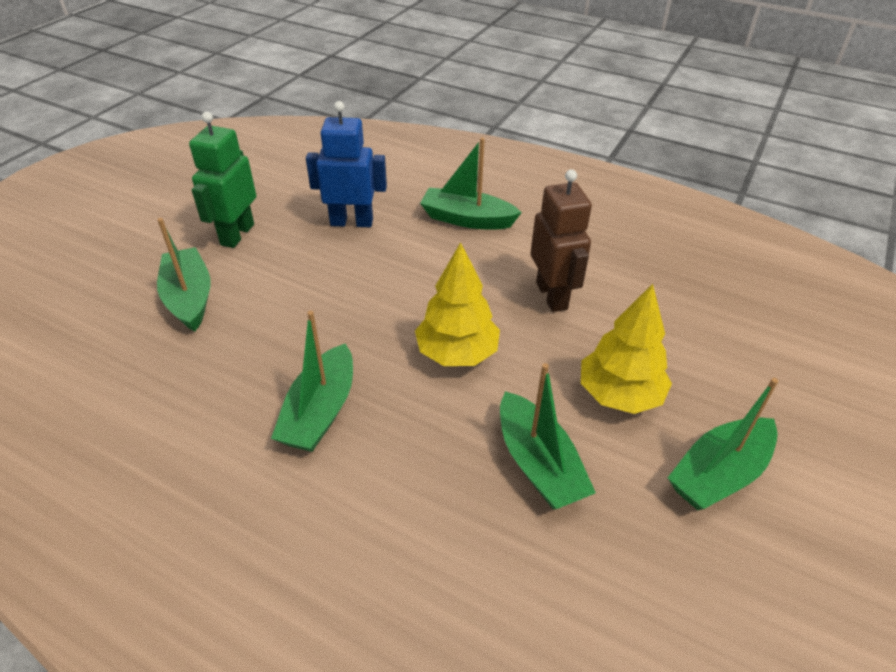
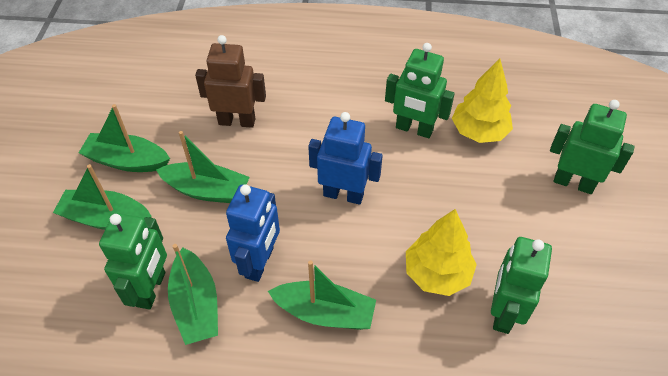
blue robot: 1 -> 2
green robot: 1 -> 4

